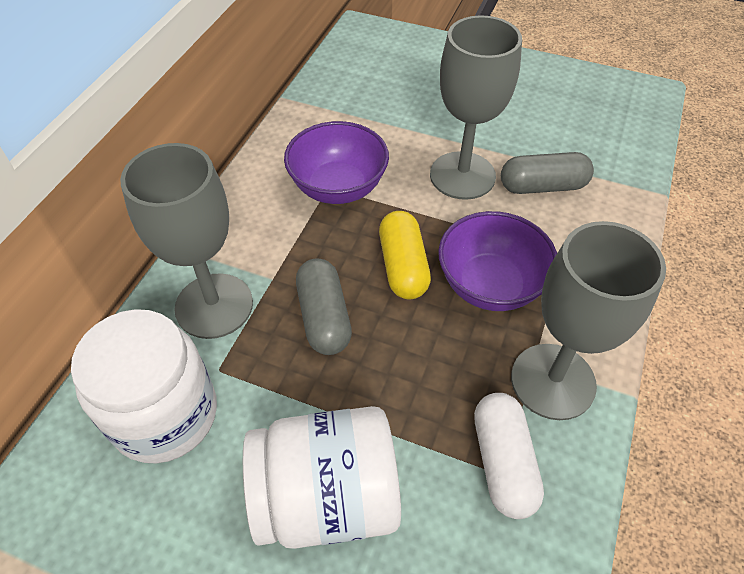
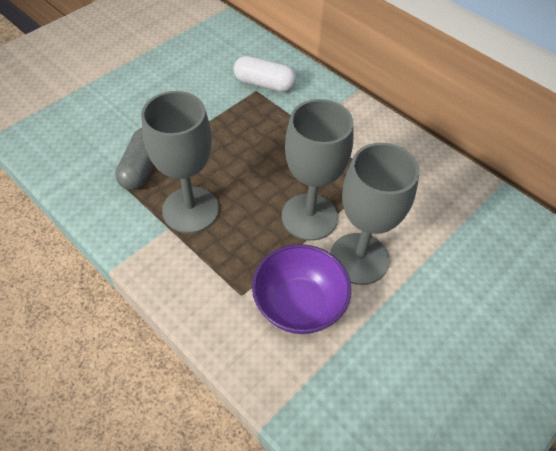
grey capsule: 2 -> 1
purple bowl: 2 -> 1
white jar: 2 -> 0
yellow capsule: 1 -> 0

